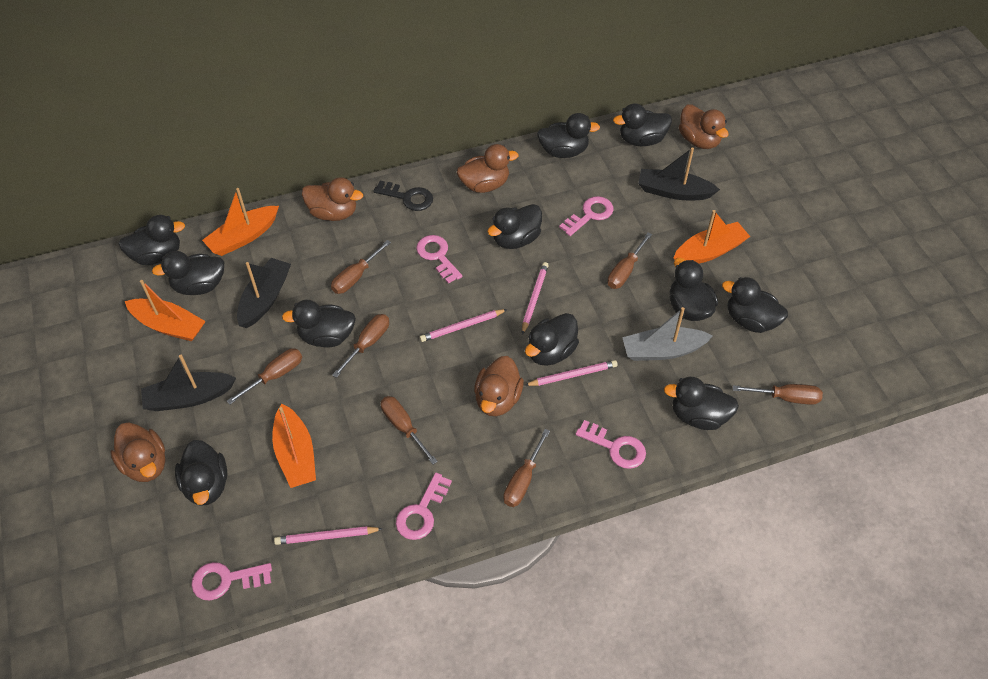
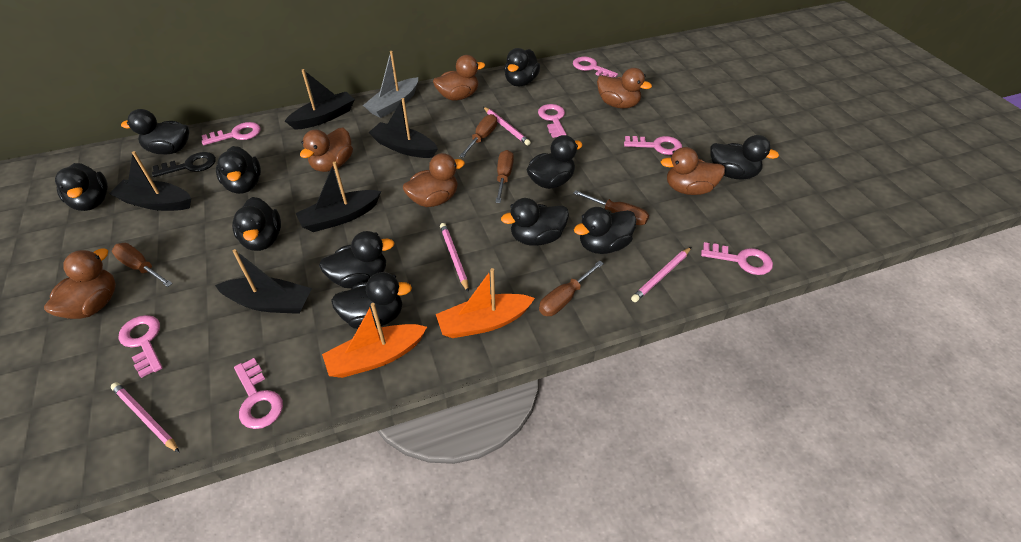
black boat: 3 -> 5
brown duck: 5 -> 6
brown screwdriver: 7 -> 5
orange boat: 4 -> 2
pink key: 5 -> 7

